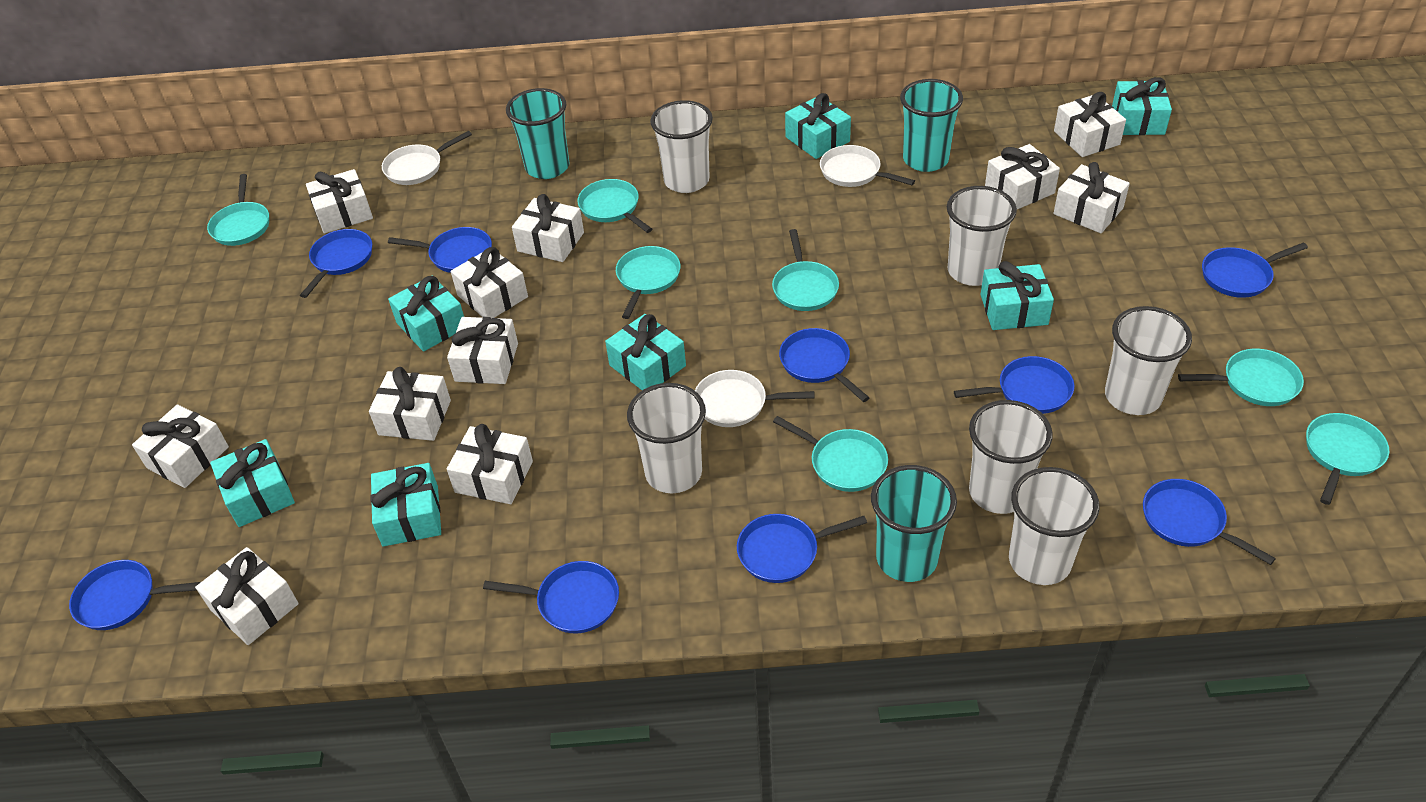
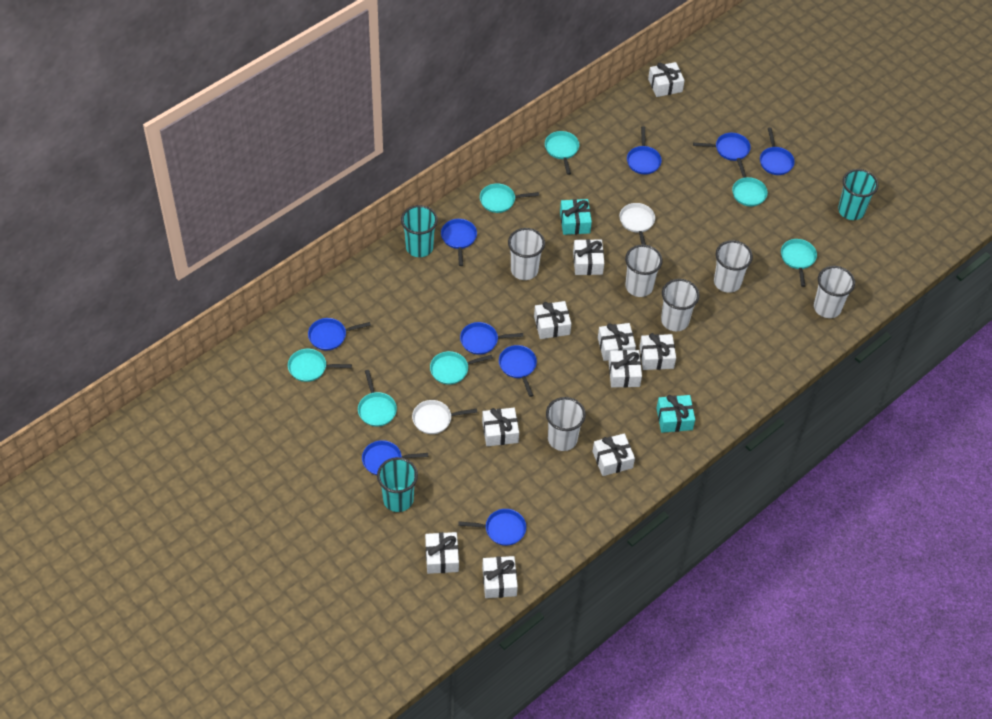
turquoise gift: 7 -> 2
white gift: 11 -> 10
white pan: 3 -> 2

